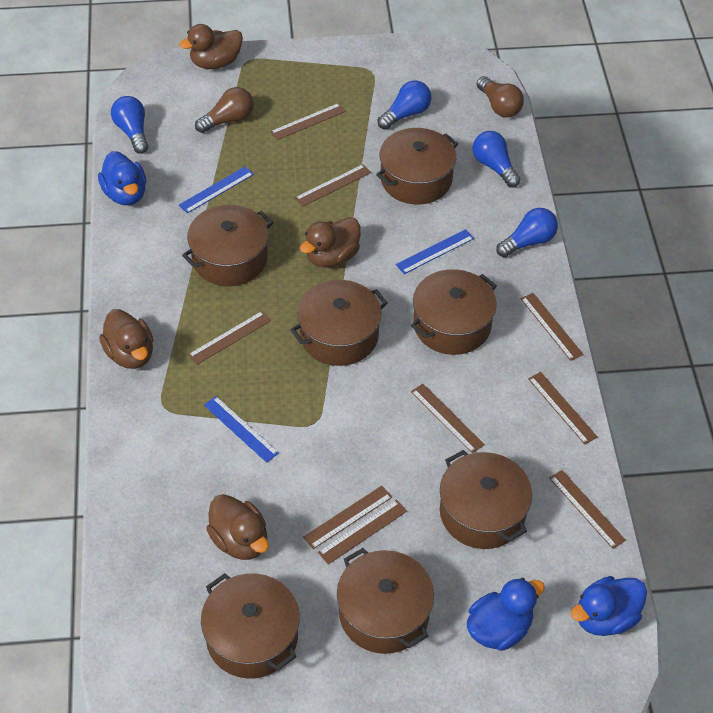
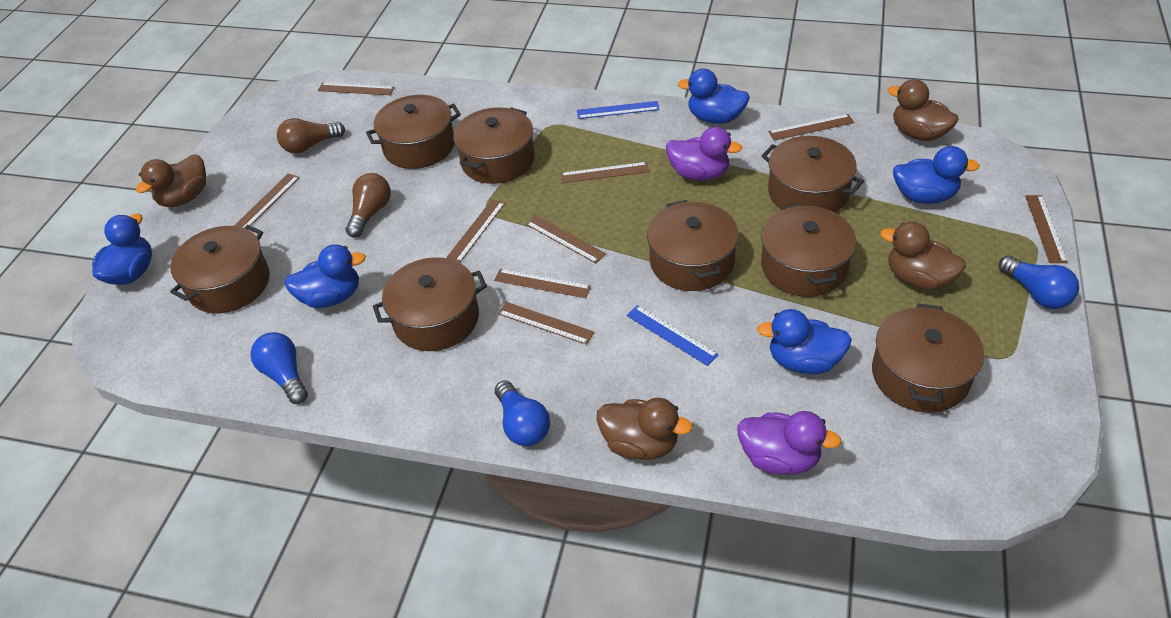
blue duck: 3 -> 5
blue light bulb: 4 -> 3
blue ruler: 3 -> 2
brown pot: 7 -> 8
purple duck: 0 -> 2

